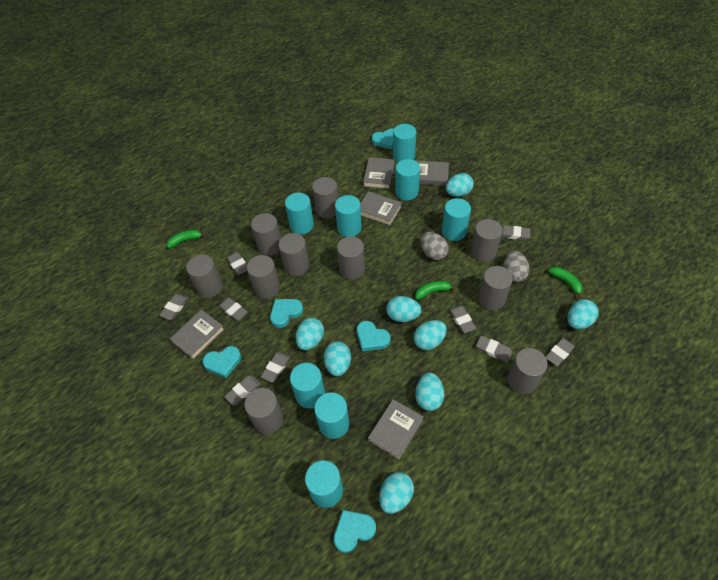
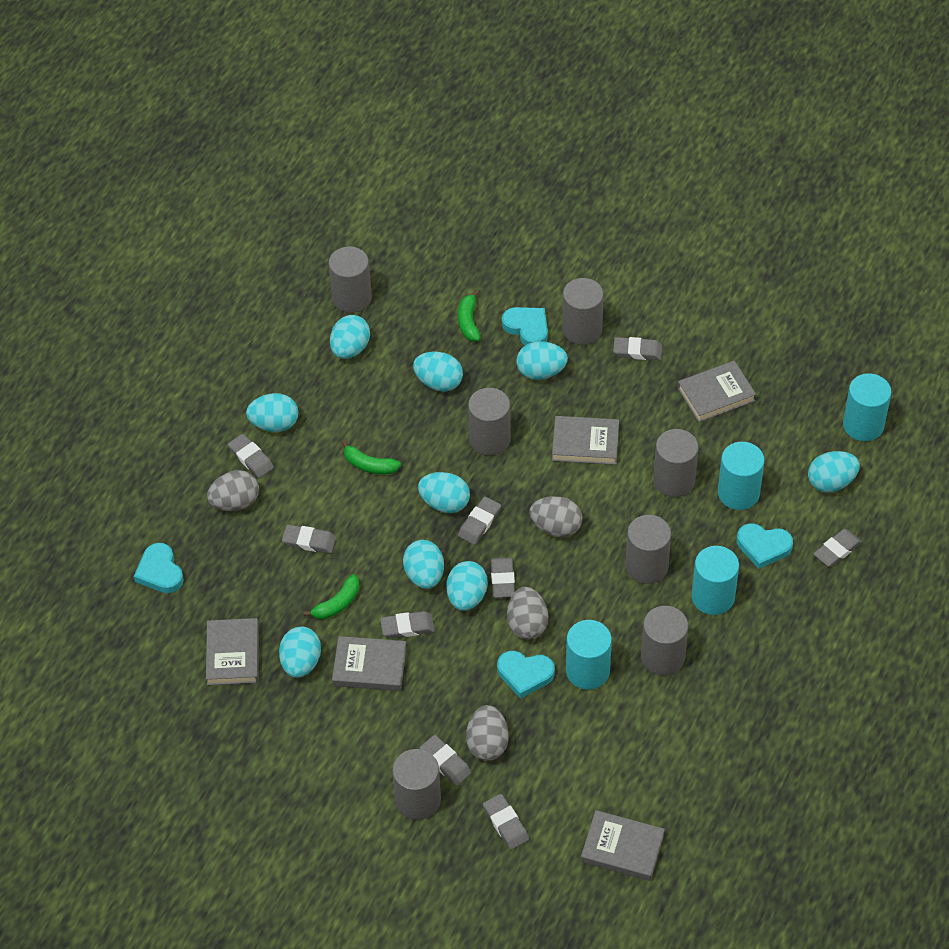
grey cylinder: 10 -> 7
grey egg: 2 -> 4
turquoise cylinder: 8 -> 4
turquoise egg: 8 -> 9
turquoise heart: 5 -> 4

